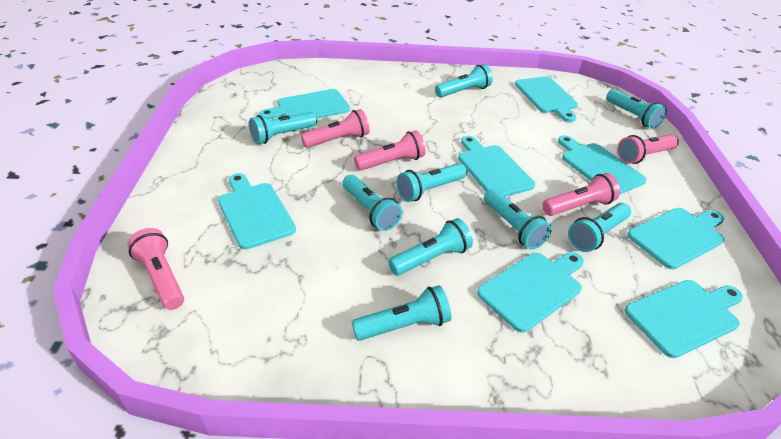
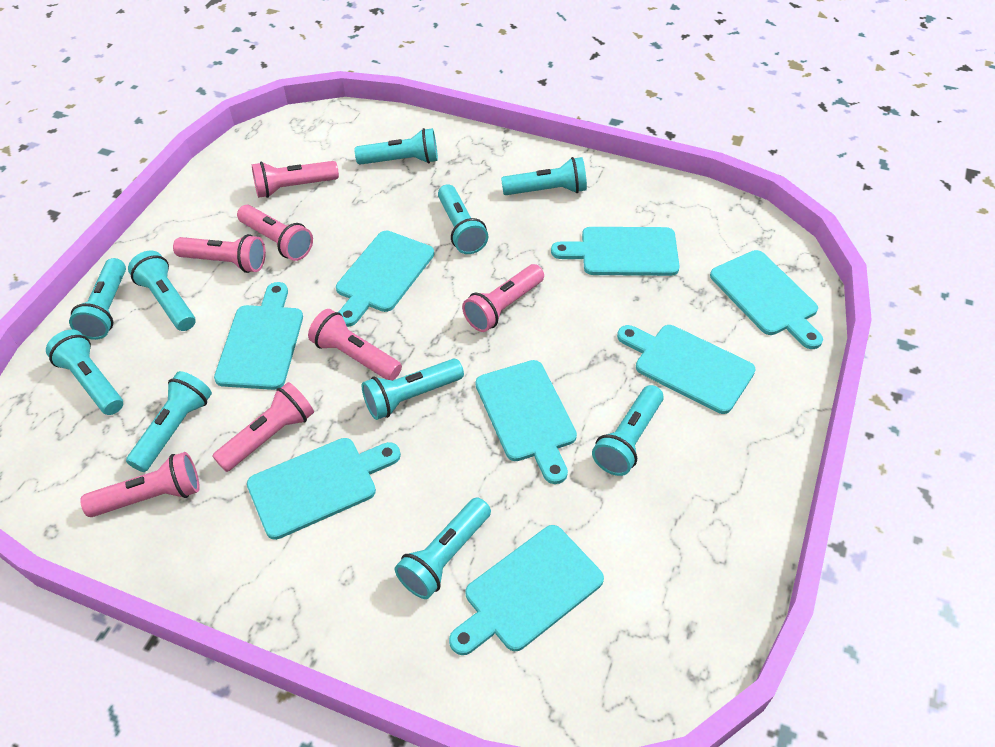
pink flashlight: 5 -> 7
turquoise flashlight: 9 -> 10

